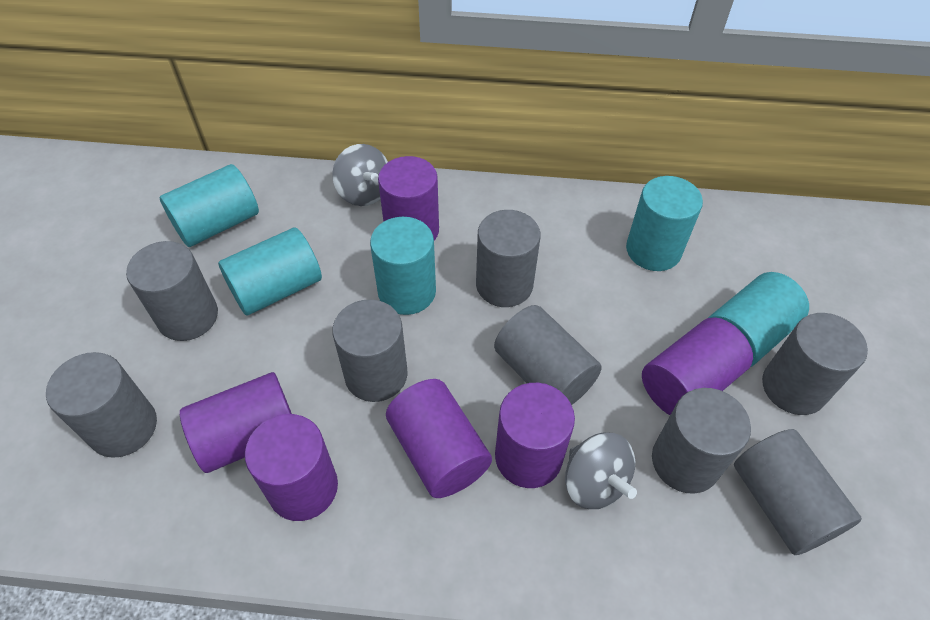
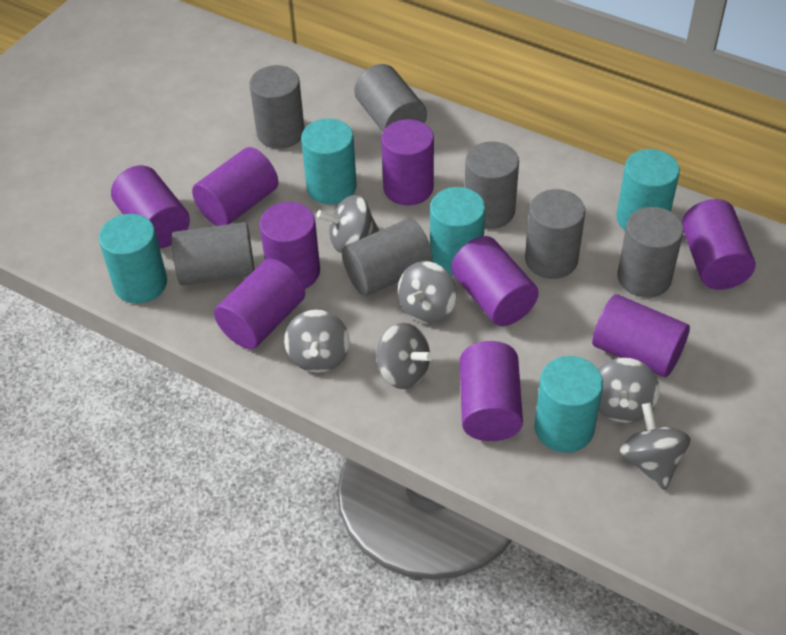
grey cylinder: 8 -> 7
grey spinning top: 2 -> 6
purple cylinder: 6 -> 9

